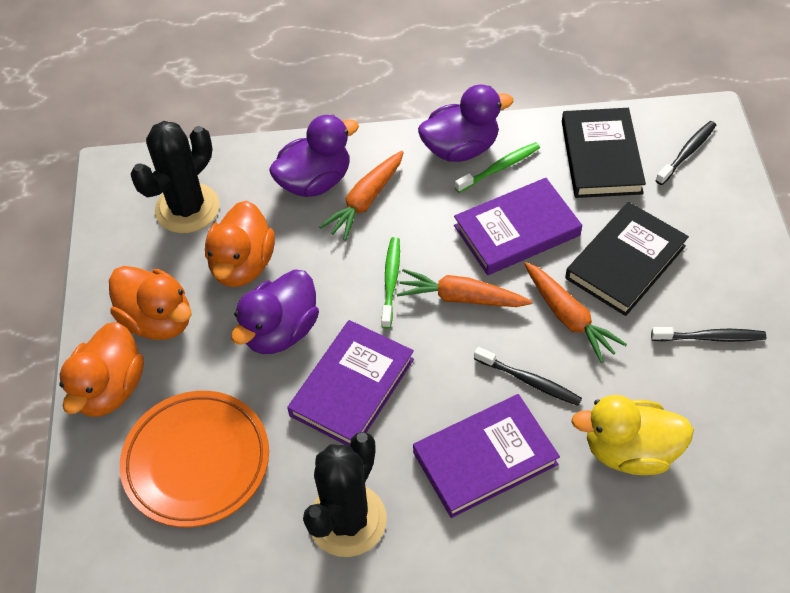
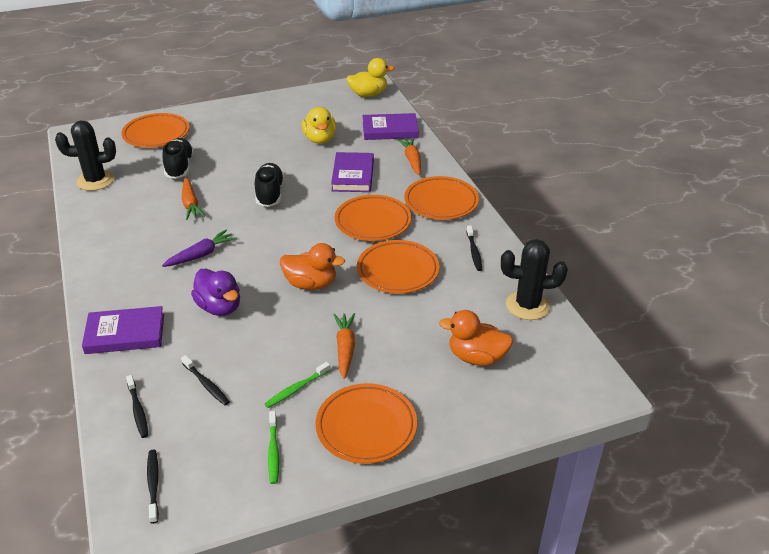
black book: 2 -> 0
black shoe: 0 -> 2
black toothbrush: 3 -> 4
orange duck: 3 -> 2
orange plate: 1 -> 5
purple carrot: 0 -> 1
purple duck: 3 -> 1
yellow duck: 1 -> 2

